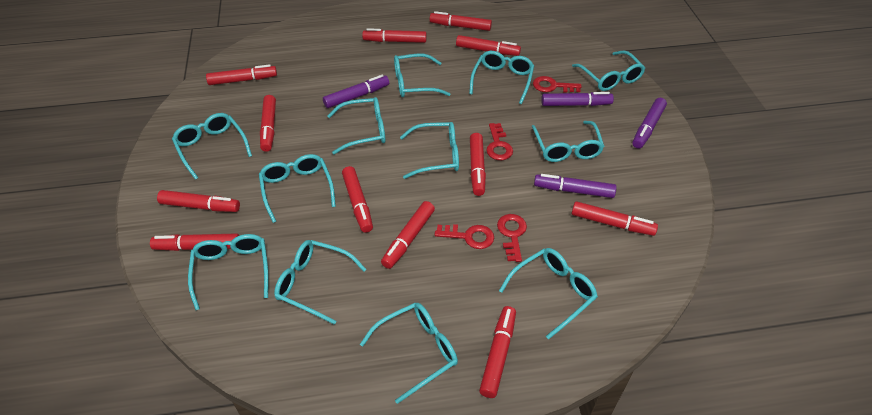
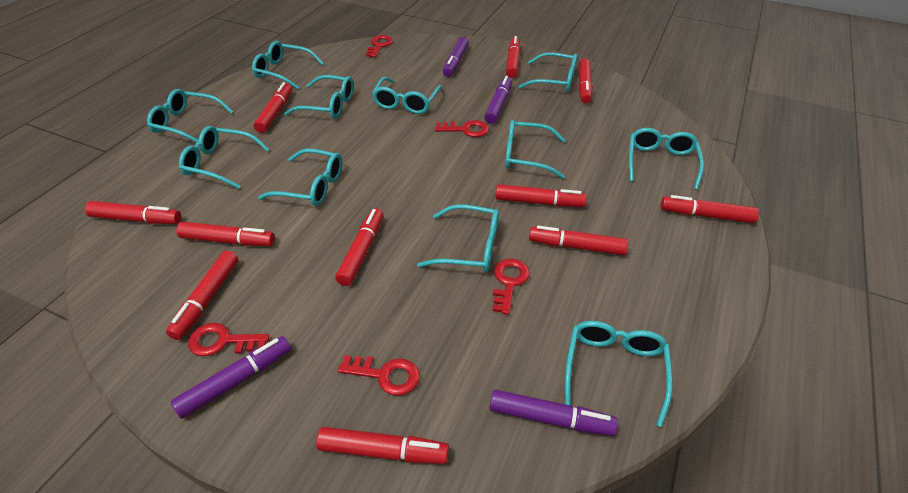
red key: 4 -> 5
red marker: 12 -> 11
turquoise glasses: 12 -> 11

